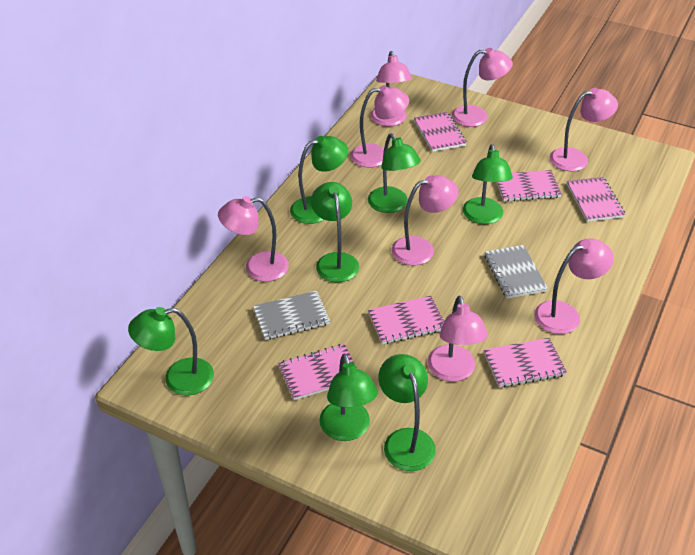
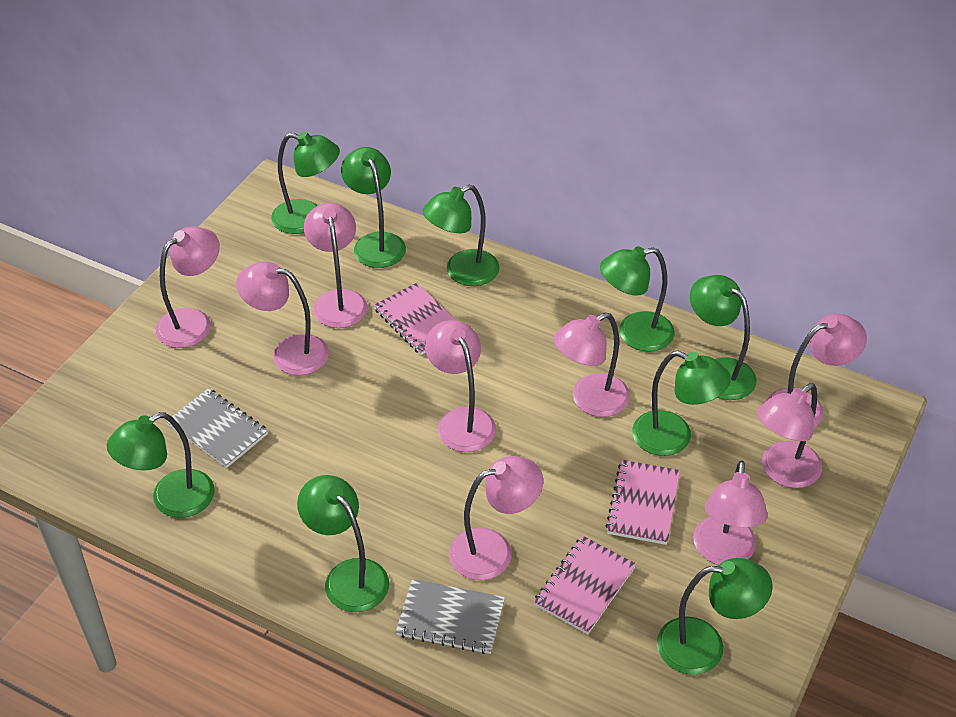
green lamp: 7 -> 9
pink lamp: 8 -> 9
pink notebook: 6 -> 3

